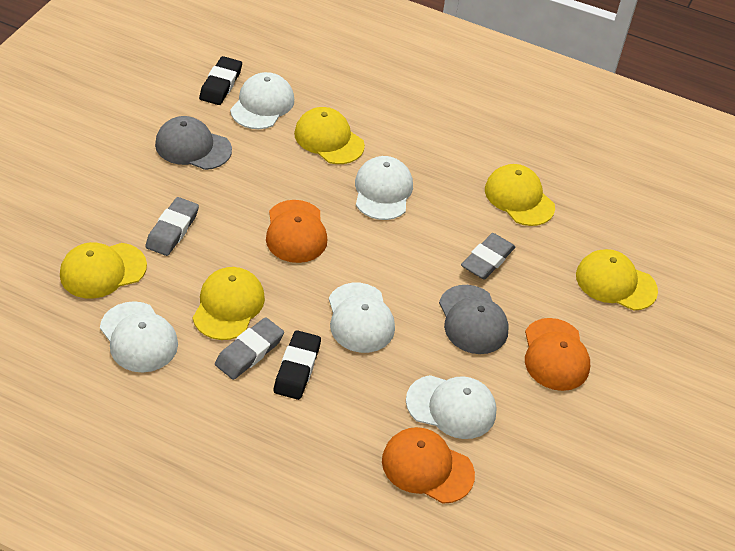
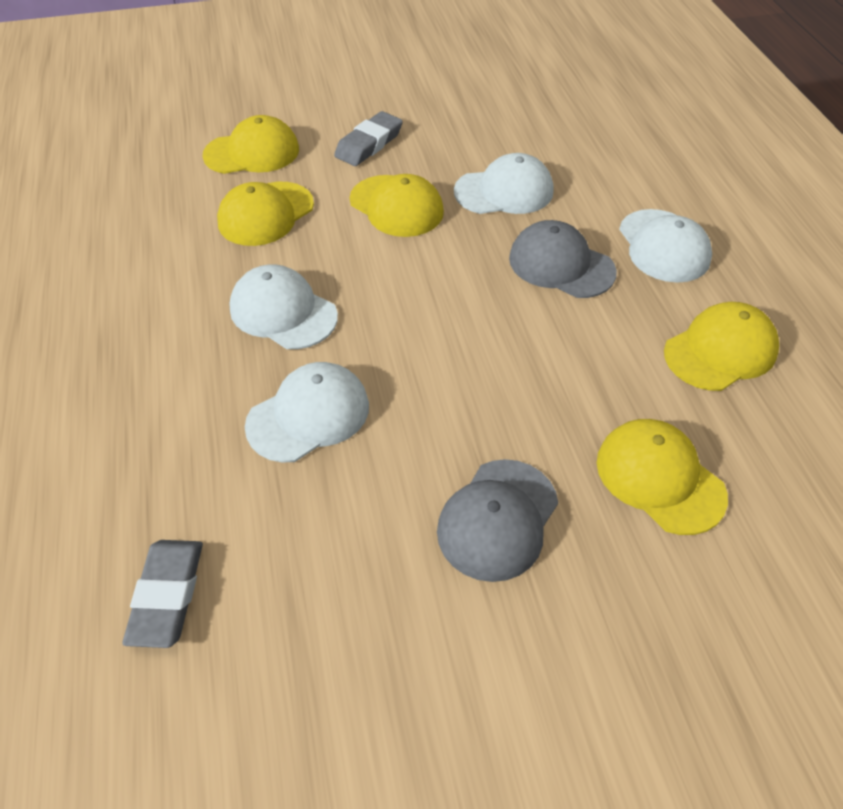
black eraser: 2 -> 0
grey eraser: 3 -> 2
orange cap: 3 -> 0
white cap: 5 -> 4

